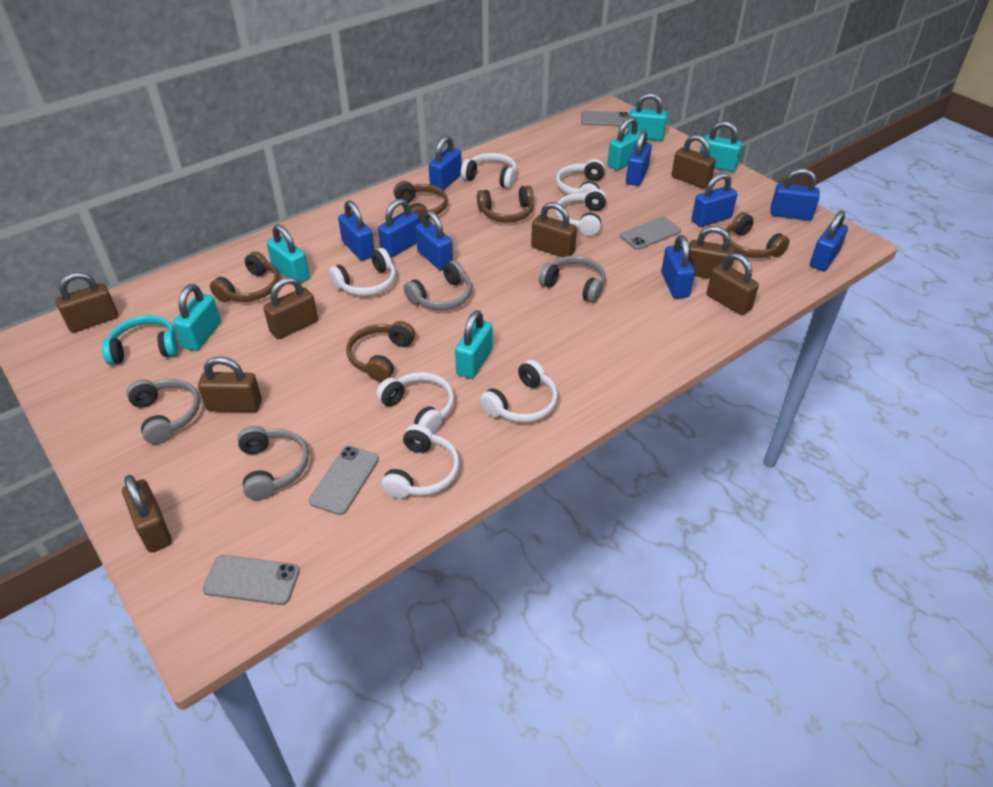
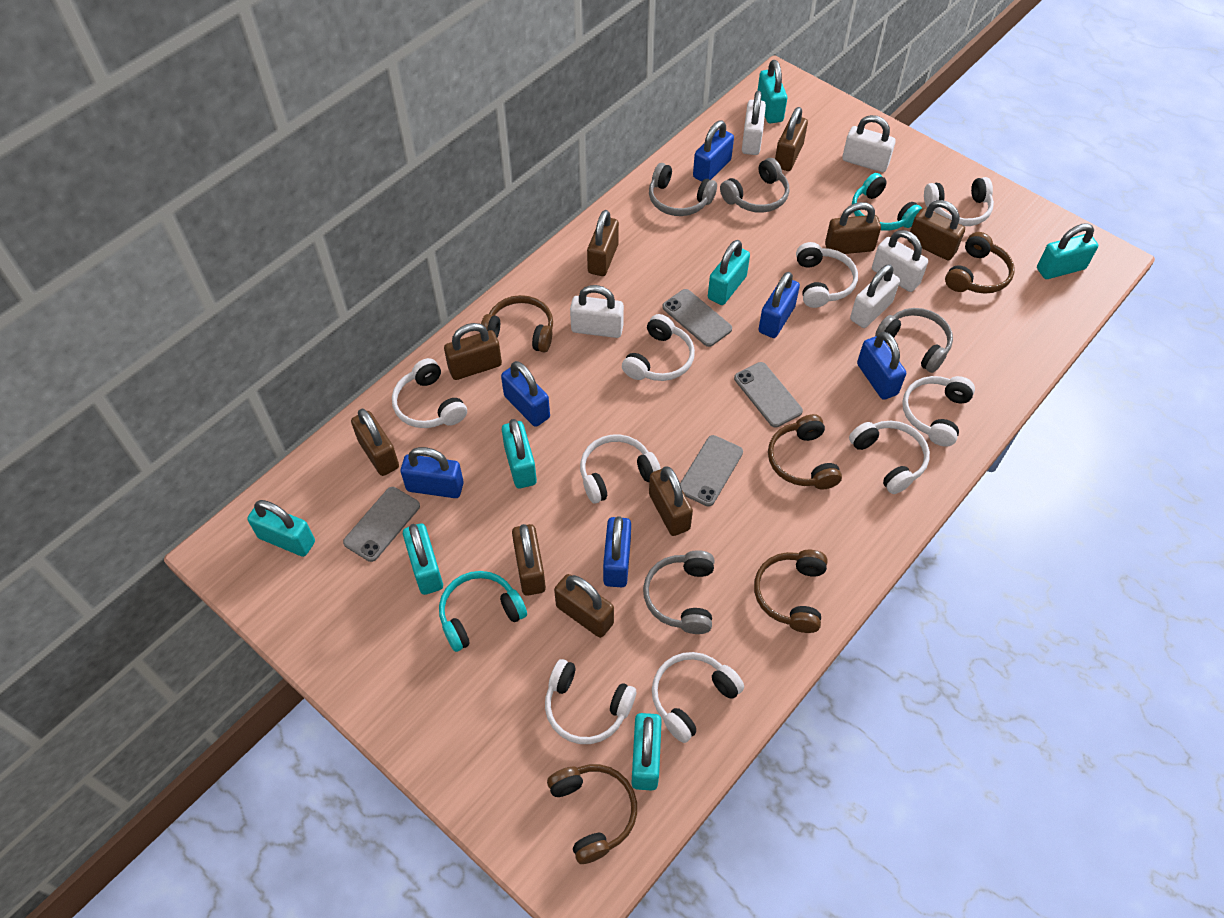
blue padlock: 9 -> 6
brown padlock: 8 -> 9
turquoise headphones: 1 -> 2
turquoise padlock: 6 -> 7
white headphones: 7 -> 9
white padlock: 0 -> 5

